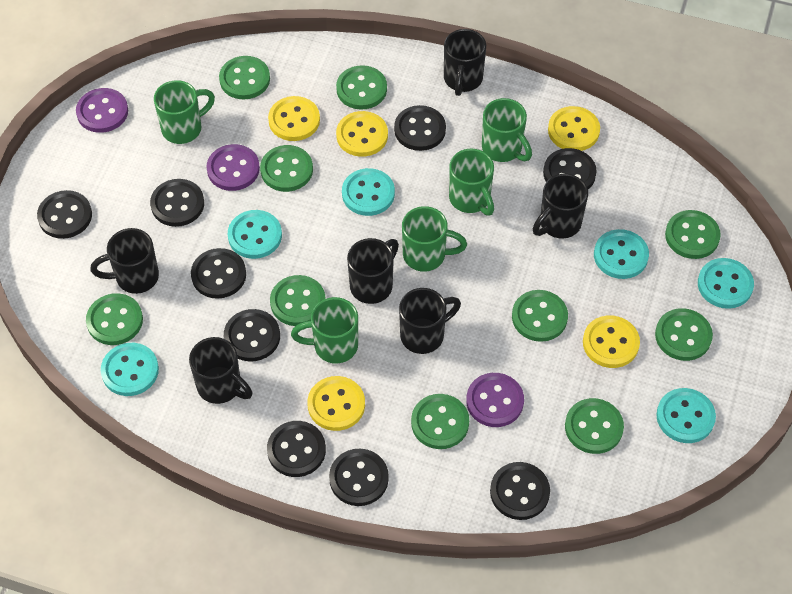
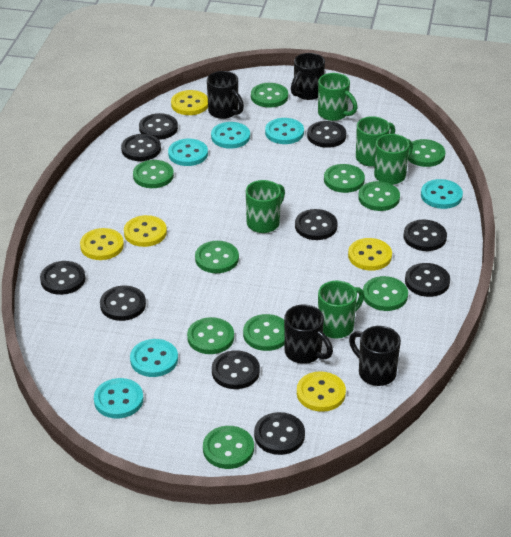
black button: 9 -> 10
black mug: 6 -> 4
purple button: 3 -> 0

